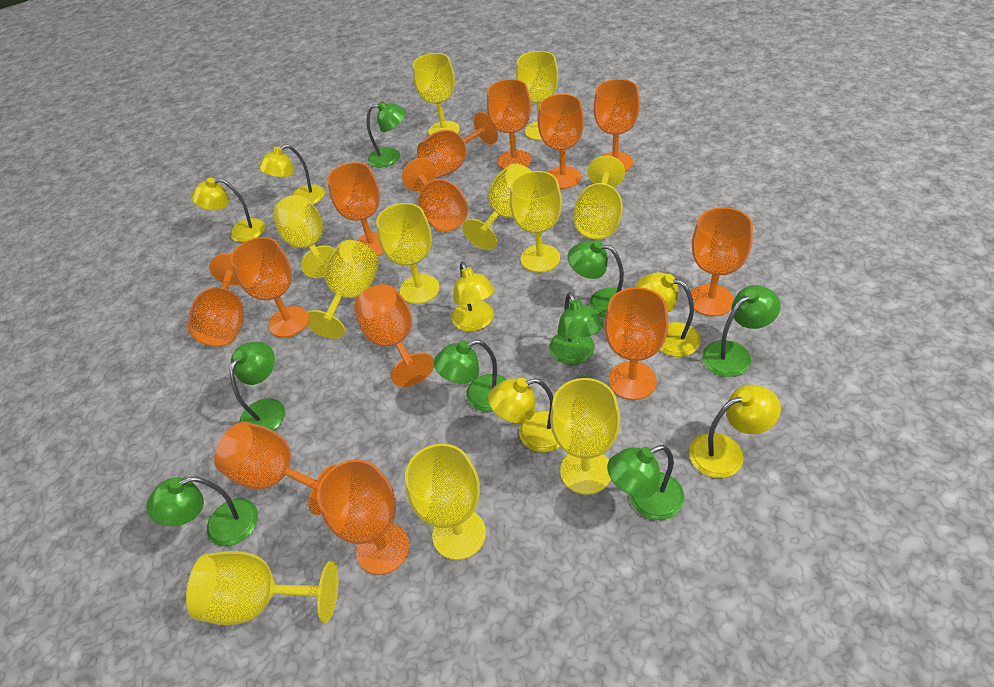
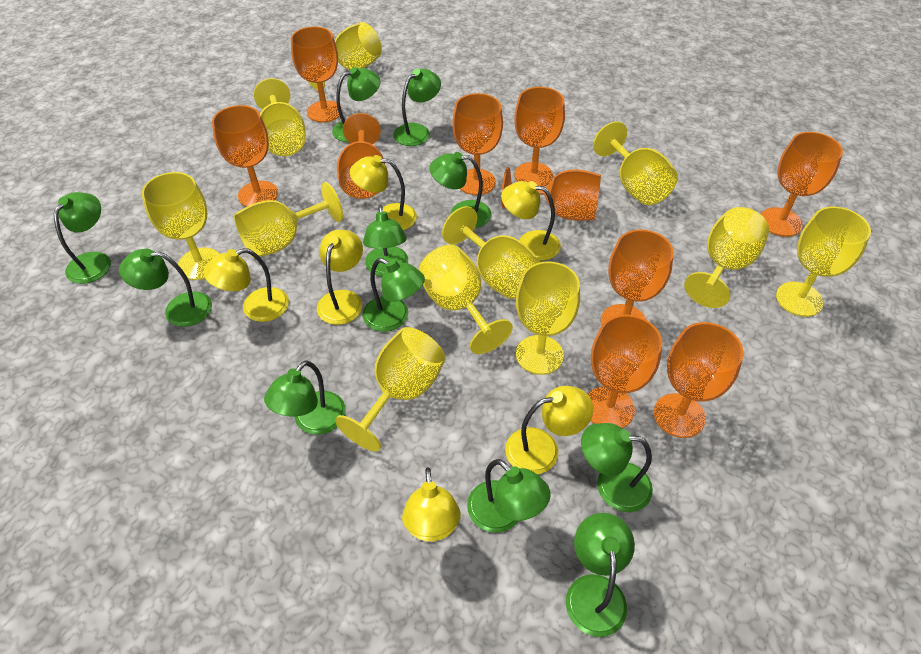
green lamp: 8 -> 11
orange goblet: 13 -> 10

